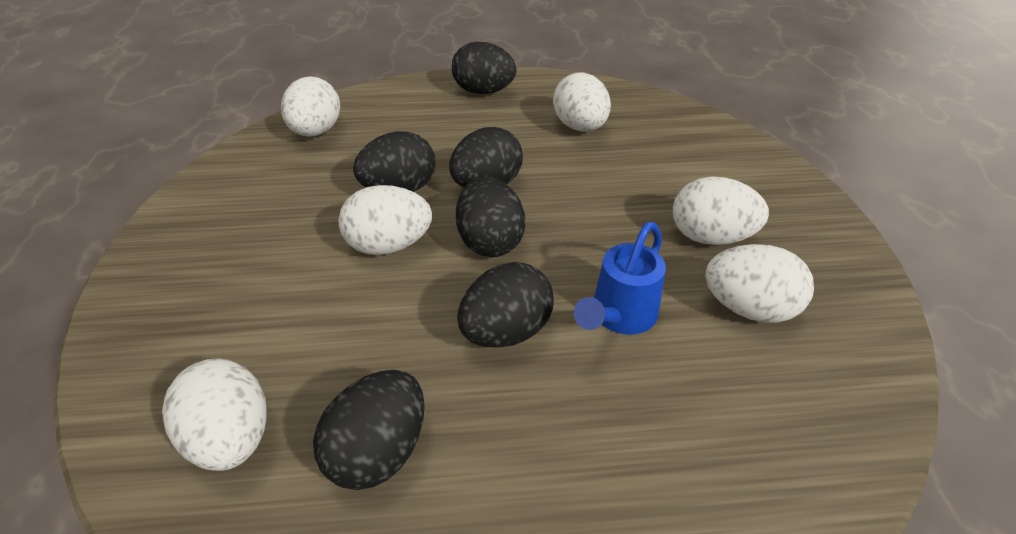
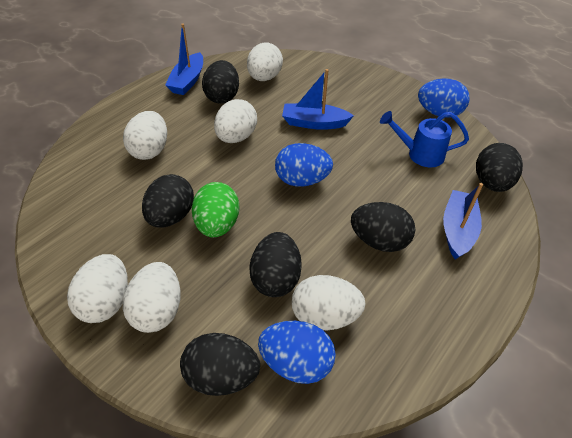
blue boat: 0 -> 3
blue egg: 0 -> 3
green egg: 0 -> 1

